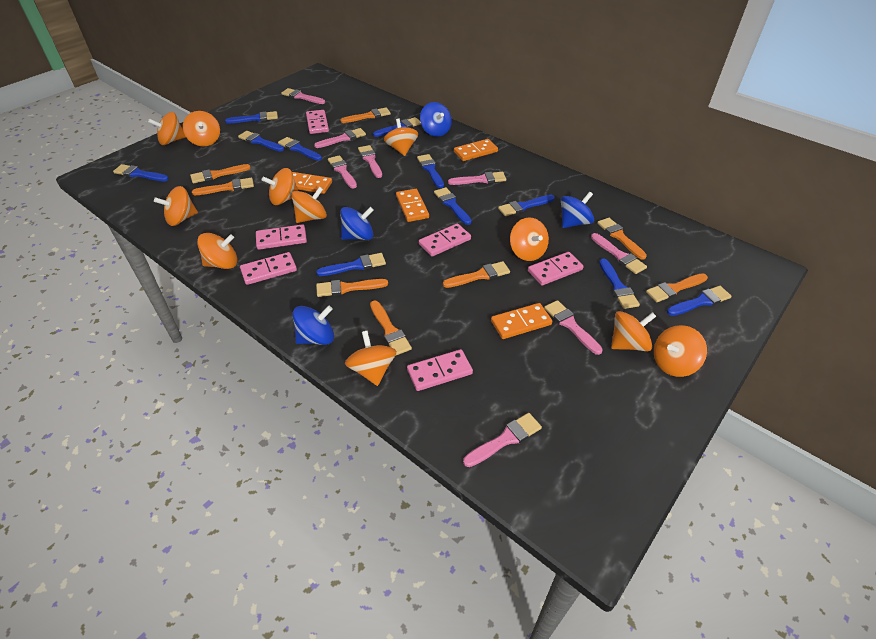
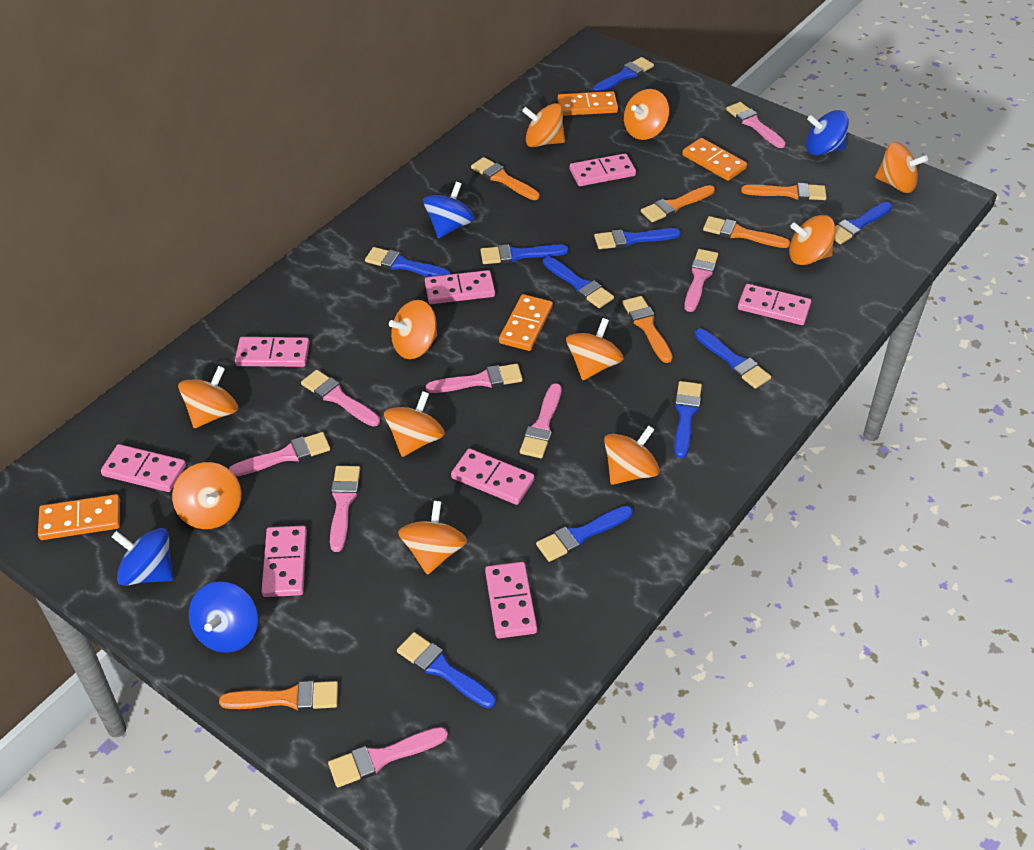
blue brush: 11 -> 10
orange brush: 8 -> 6
pink domino: 6 -> 8

